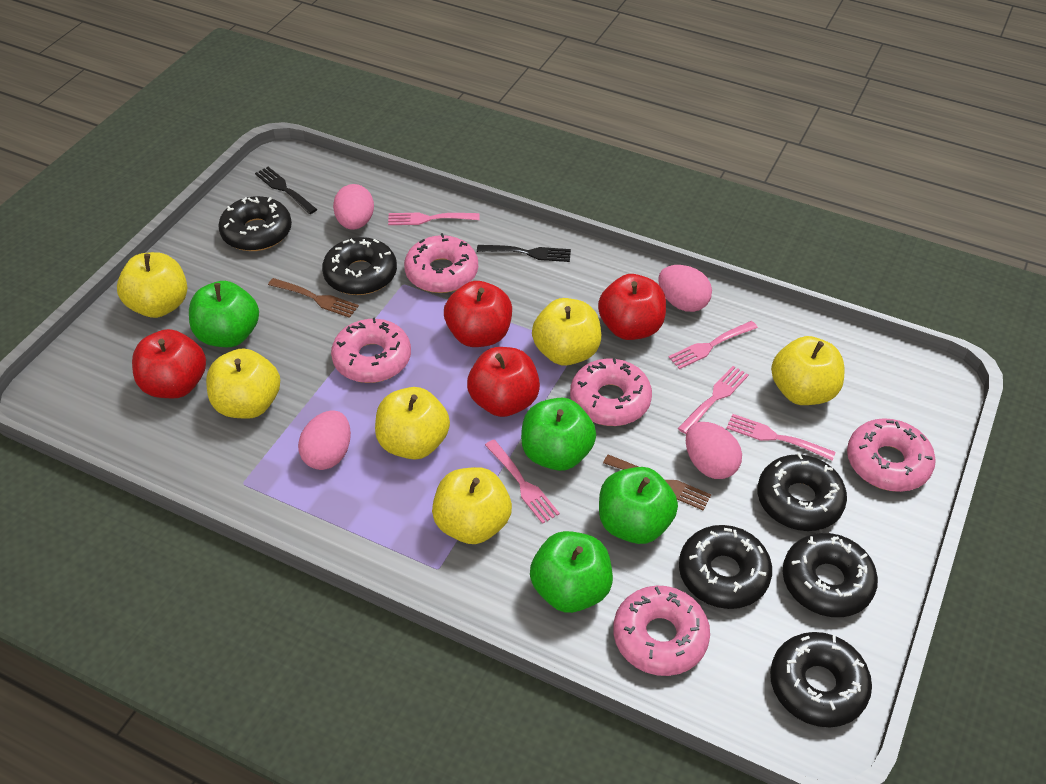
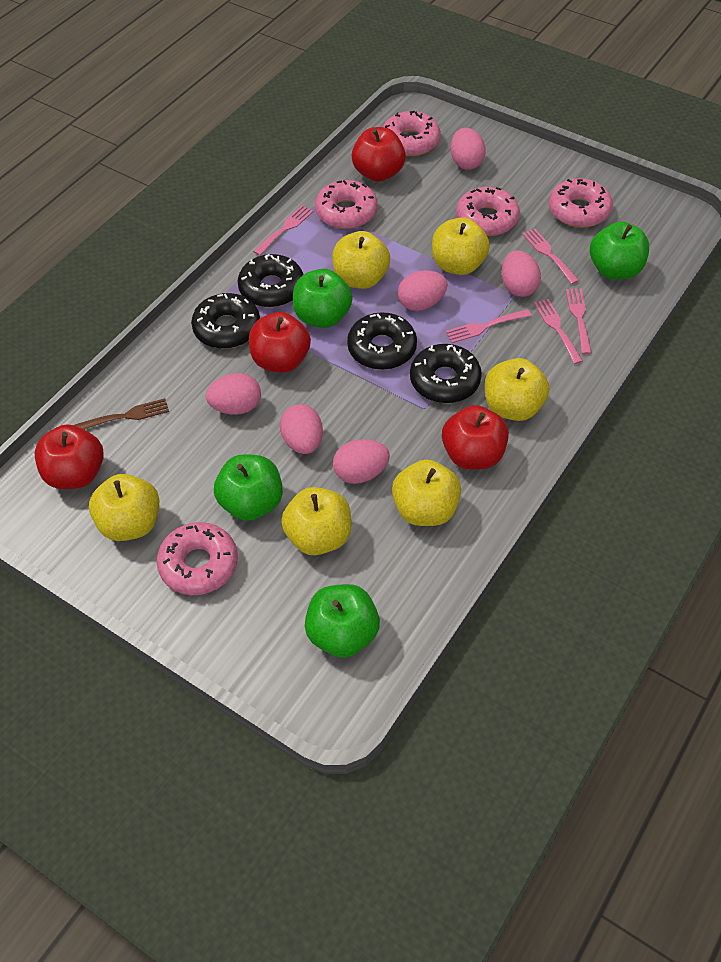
black donut: 6 -> 4
black fork: 2 -> 0
brown fork: 2 -> 1
pink egg: 4 -> 6

